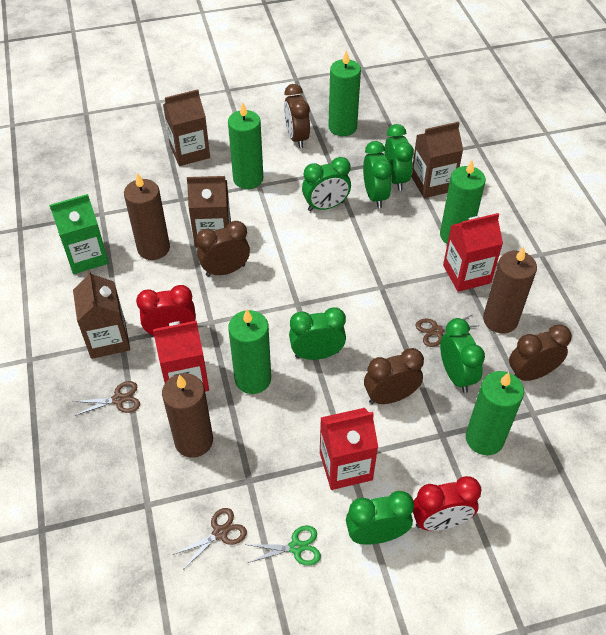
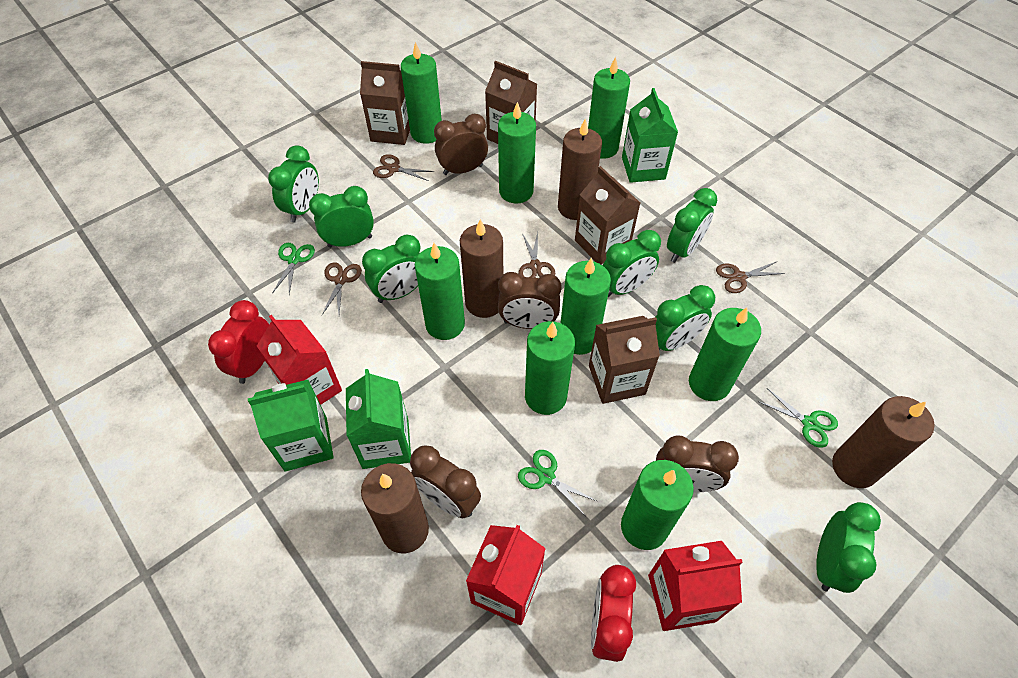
brown candle: 3 -> 4
brown scissors: 3 -> 4
green candle: 5 -> 8
green carton: 1 -> 3
green clock: 6 -> 7
green scissors: 1 -> 3

